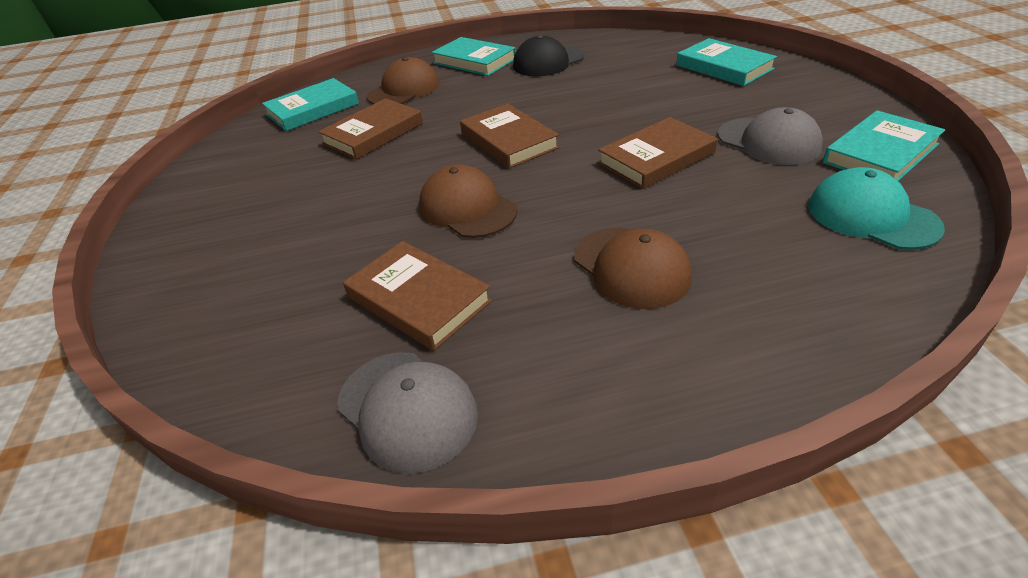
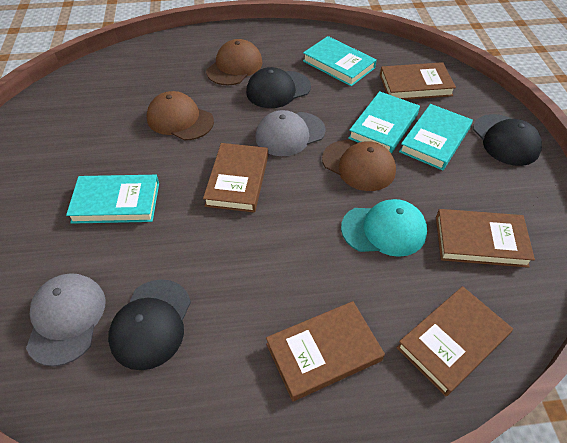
black cap: 1 -> 3
brown book: 4 -> 5

